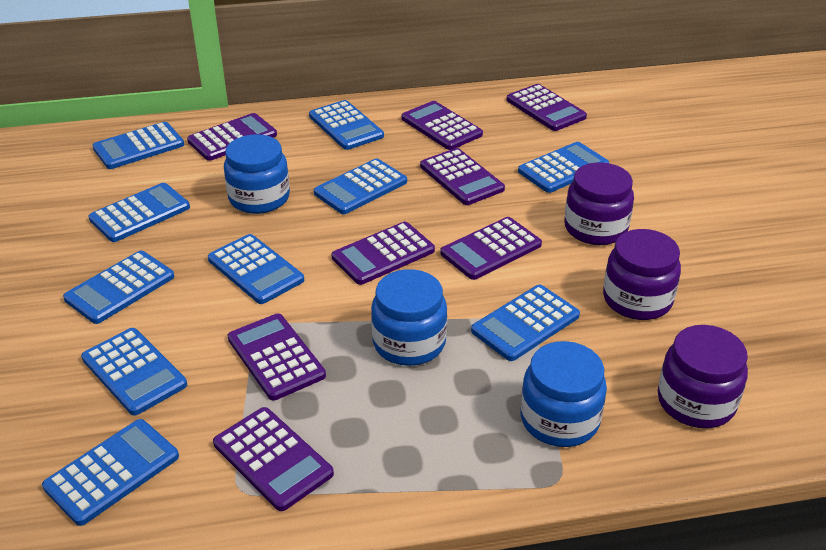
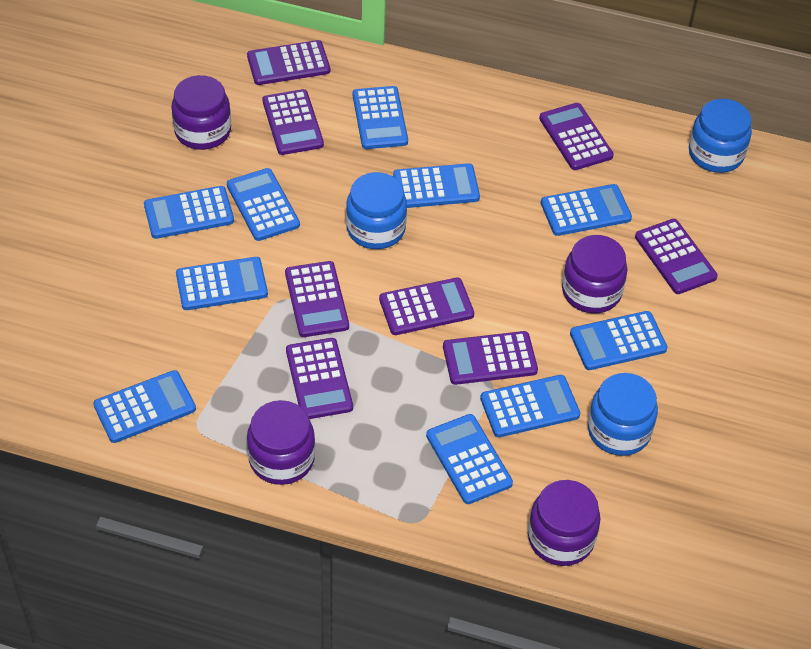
purple jar: 3 -> 4

